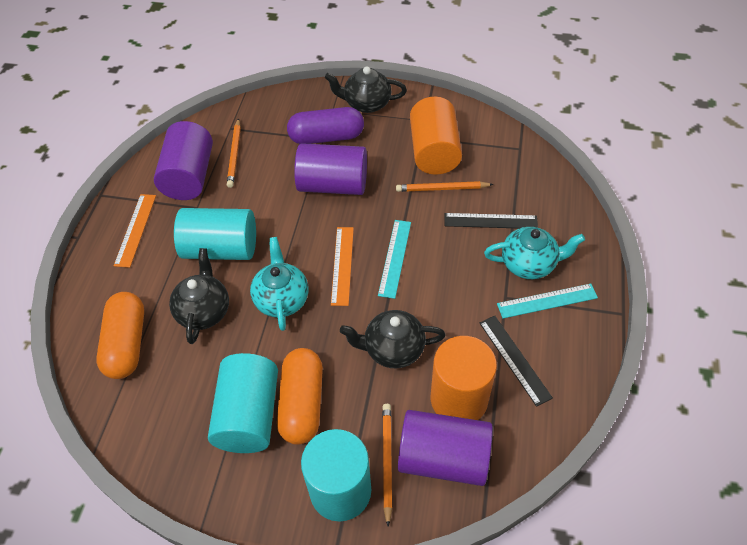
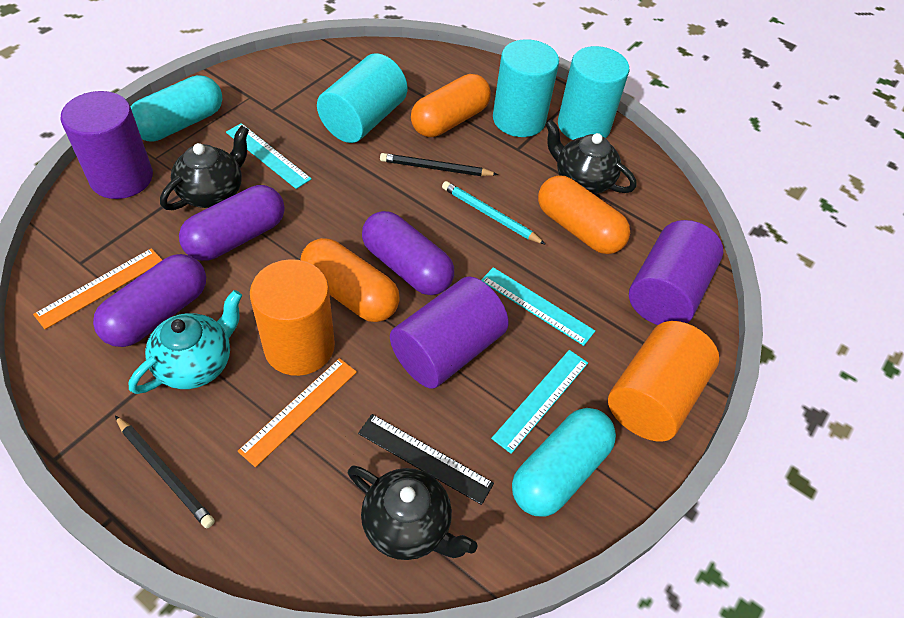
black pencil: 0 -> 2
black ruler: 2 -> 1
orange capsule: 2 -> 3
orange pencil: 3 -> 0
purple capsule: 1 -> 3
turquoise capsule: 0 -> 2
turquoise pencil: 0 -> 1
turquoise ruler: 2 -> 3
turquoise teapot: 2 -> 1

